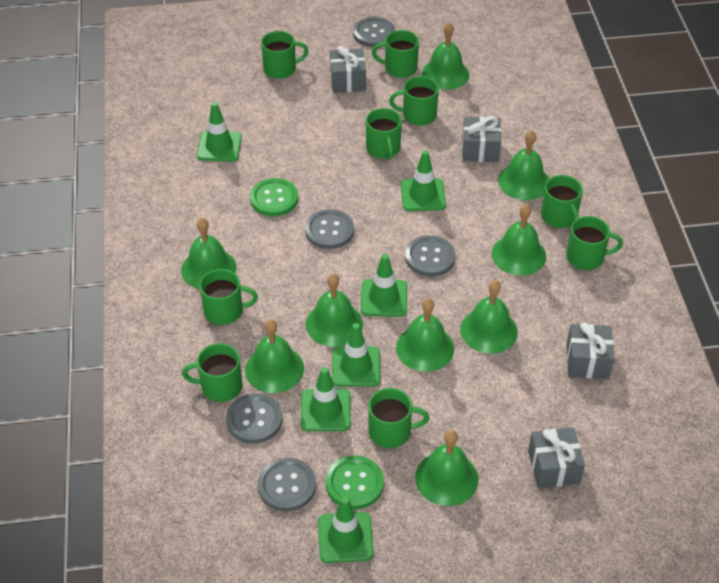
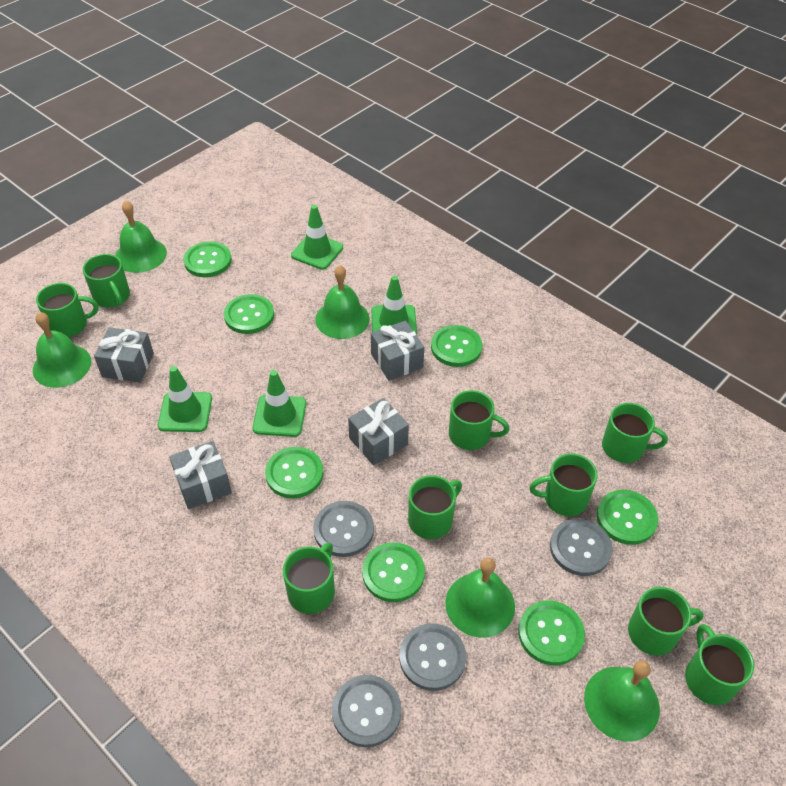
green bell: 9 -> 5
green button: 2 -> 7
green traffic cone: 6 -> 4
grey button: 5 -> 4

